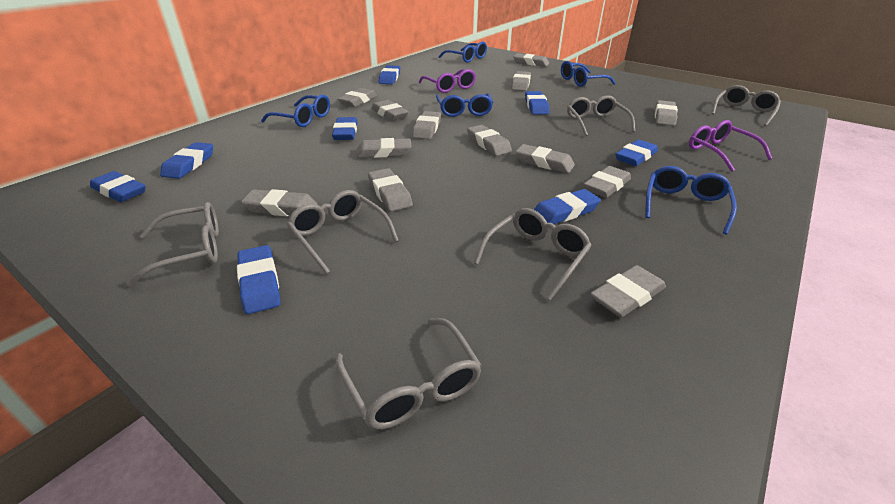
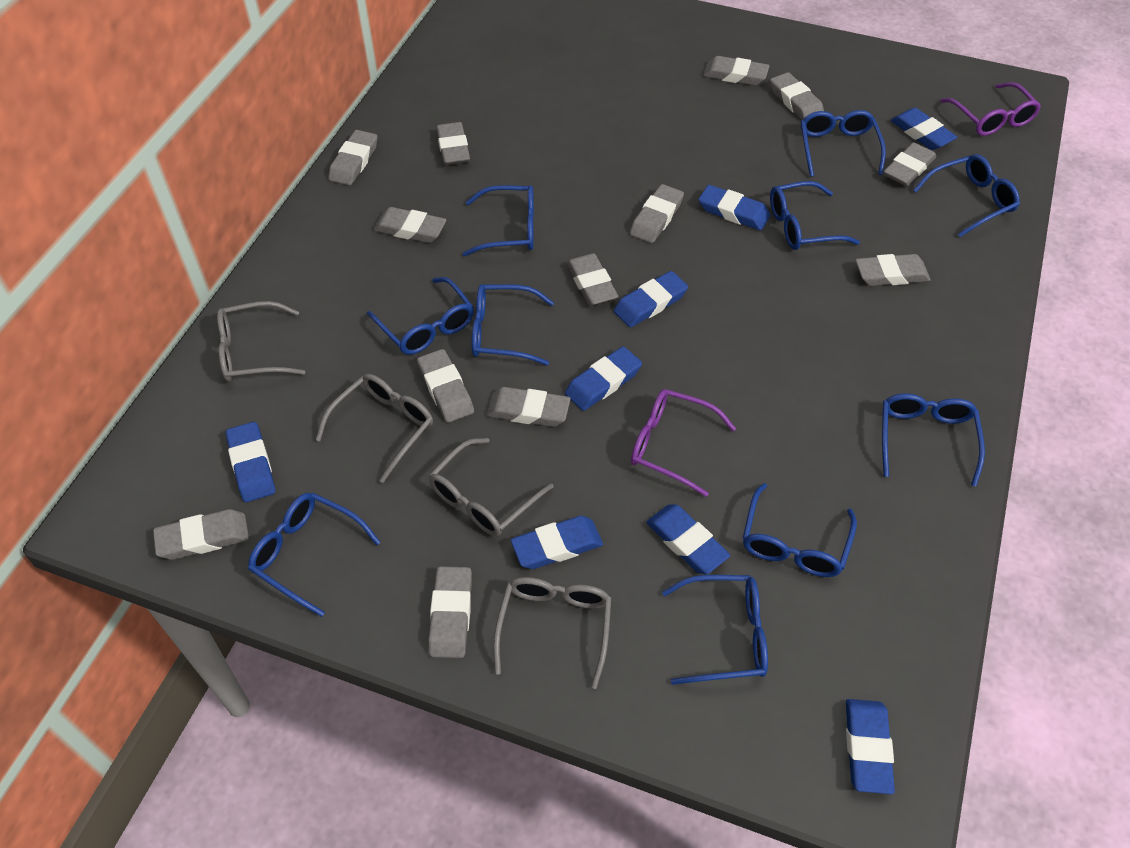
blue glasses: 5 -> 10
grey glasses: 6 -> 4

